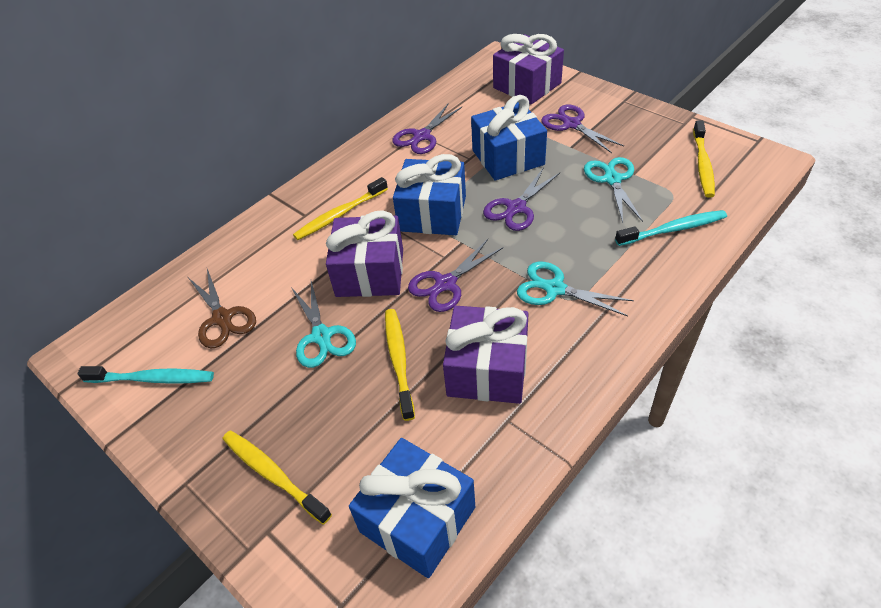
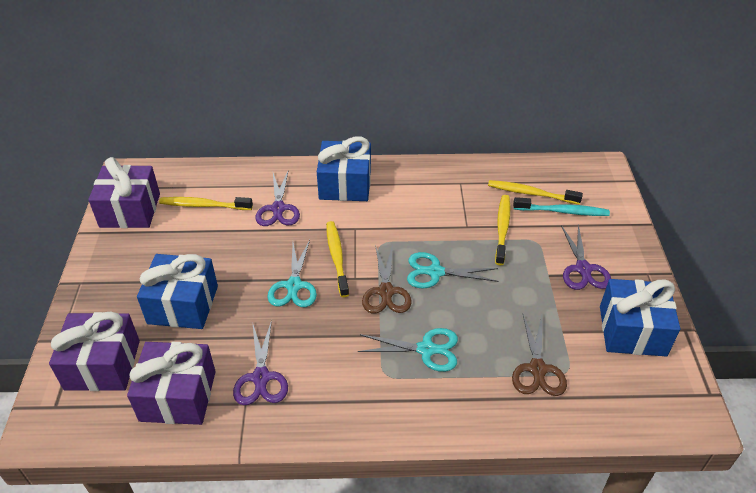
brown scissors: 1 -> 2
purple scissors: 4 -> 3
turquoise toothbrush: 2 -> 1

